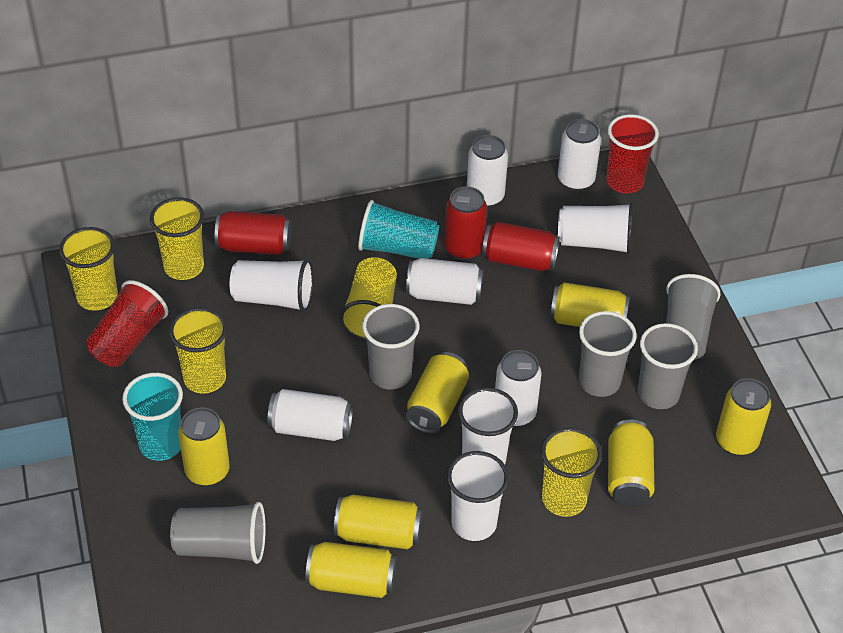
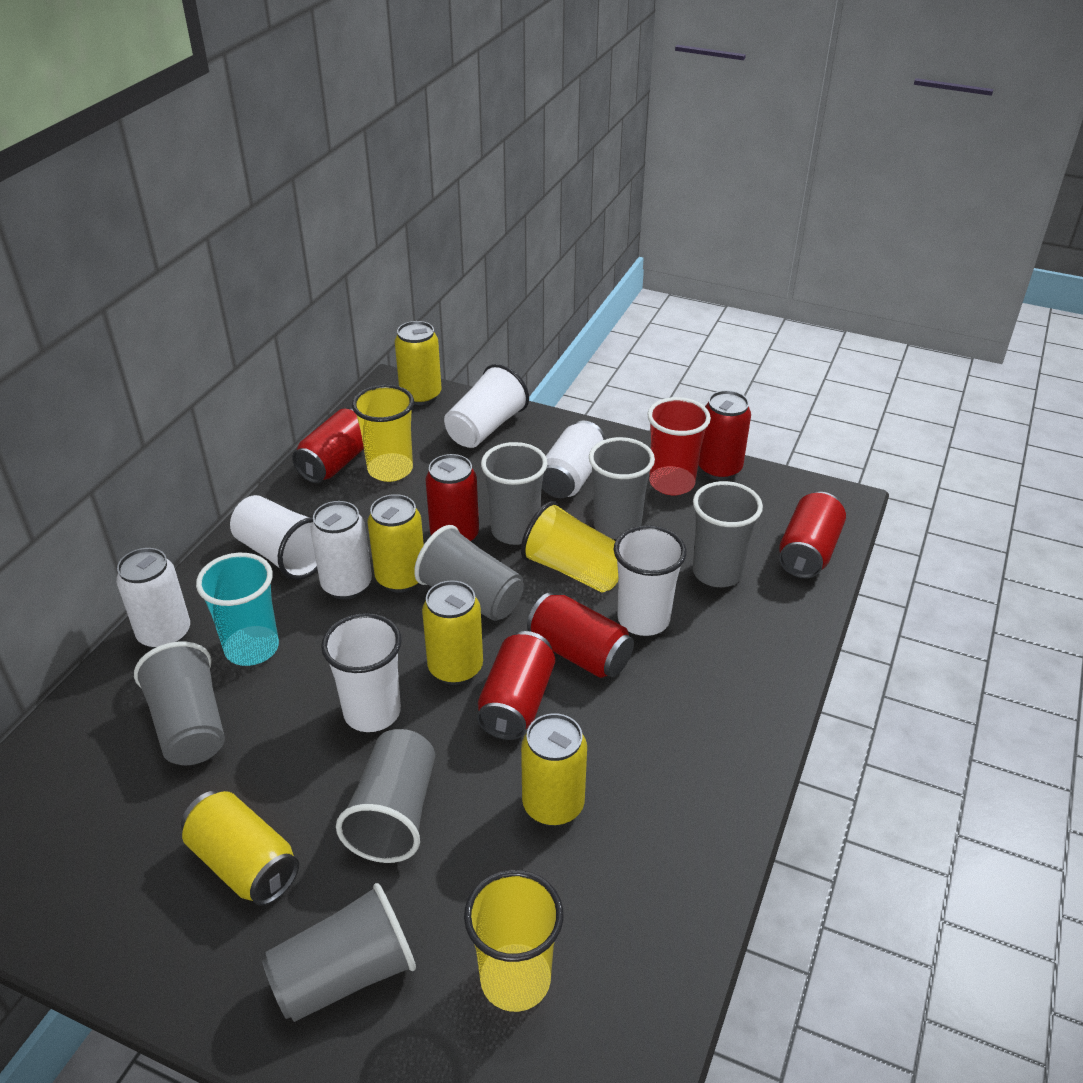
grey cup: 5 -> 7
red can: 3 -> 6
red cup: 2 -> 1
turquoise cup: 2 -> 1
white can: 5 -> 3
yellow can: 7 -> 5
yellow cup: 5 -> 3

